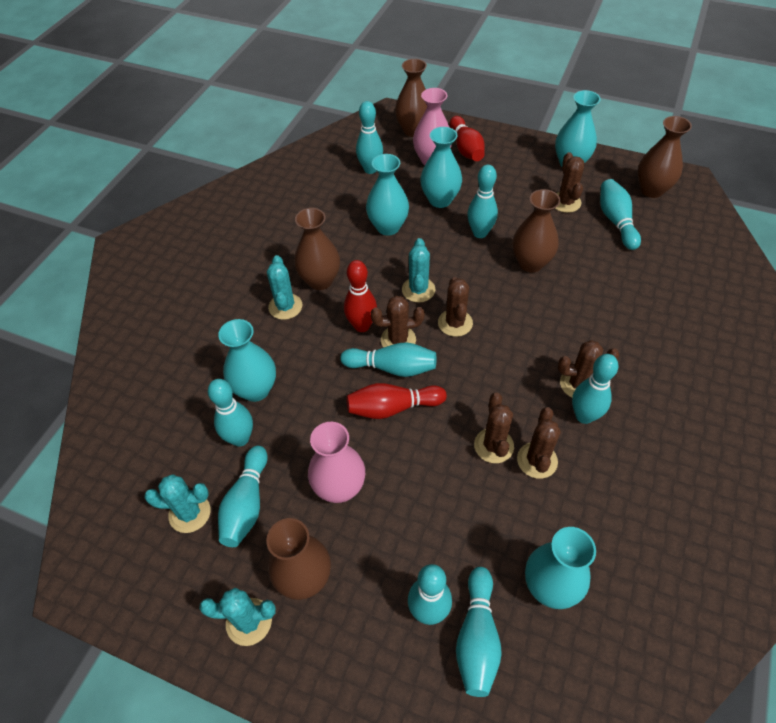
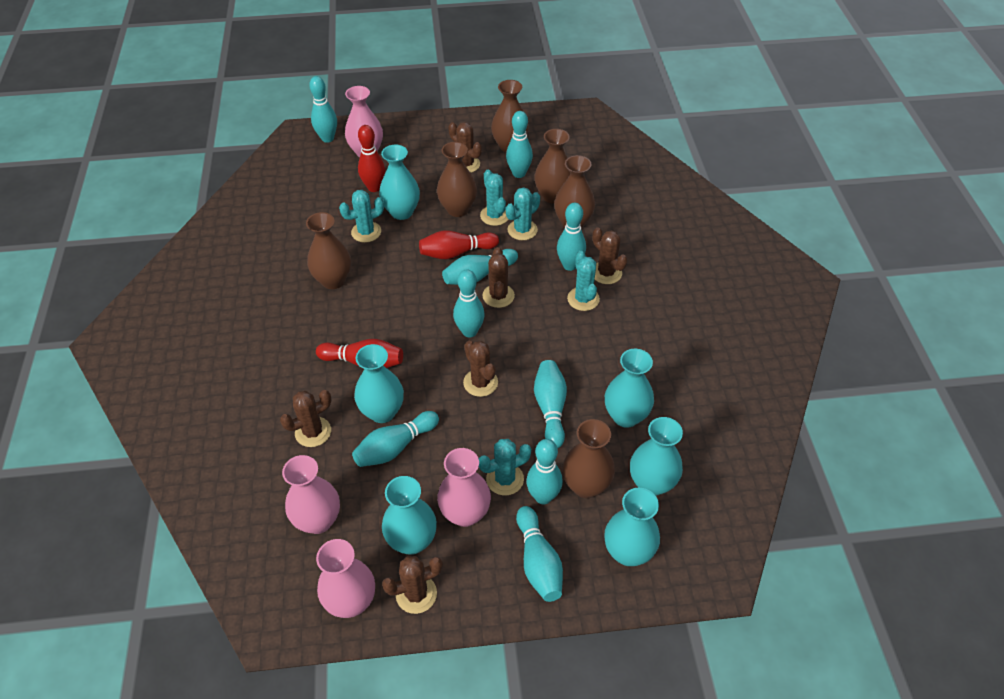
brown vase: 5 -> 6
pink vase: 2 -> 4
turquoise cactus: 4 -> 5
turquoise vase: 5 -> 6

